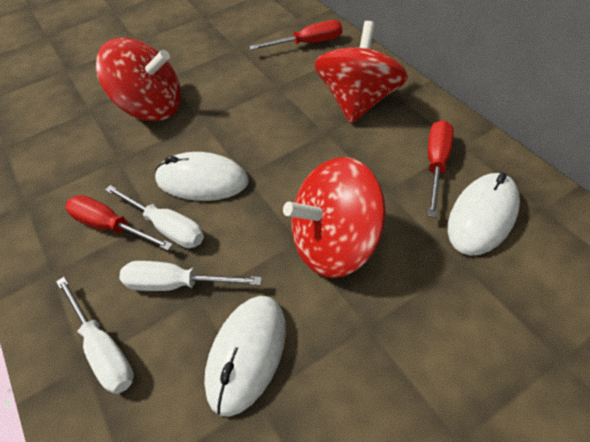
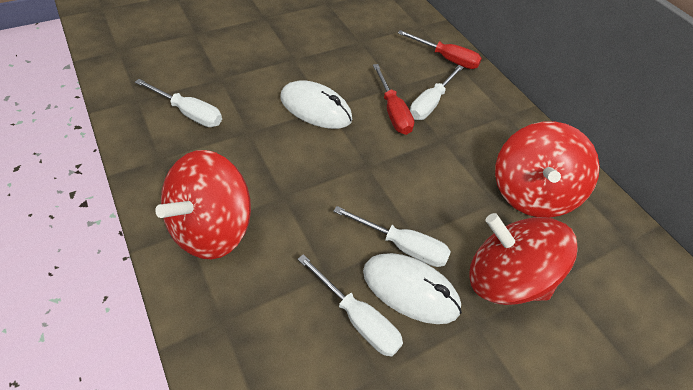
red screwdriver: 3 -> 2
white mouse: 3 -> 2
white screwdriver: 3 -> 4

